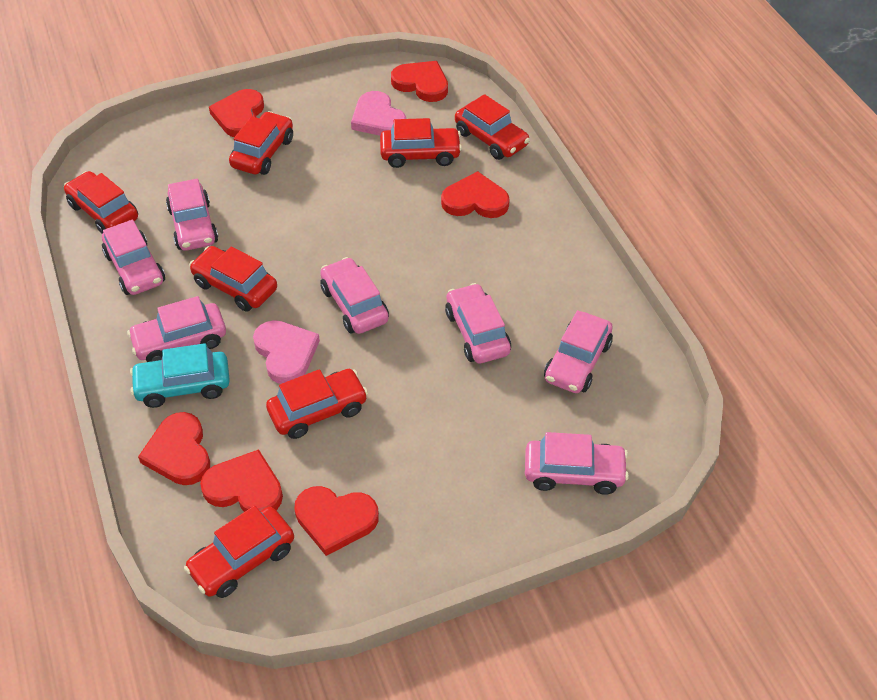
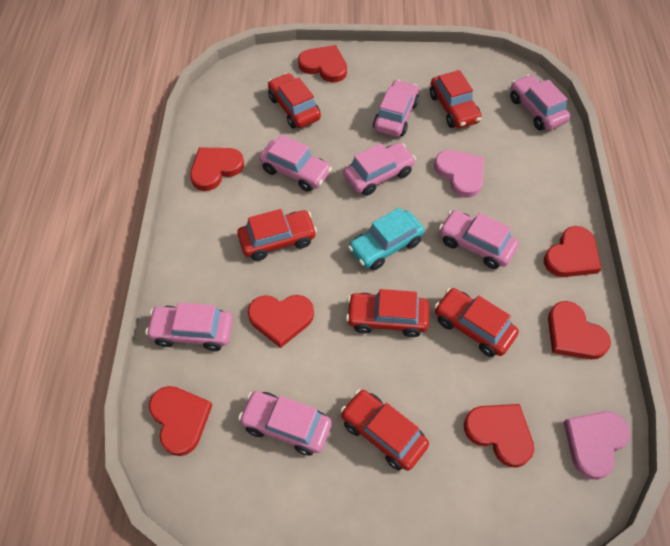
red car: 7 -> 6
red heart: 6 -> 7

